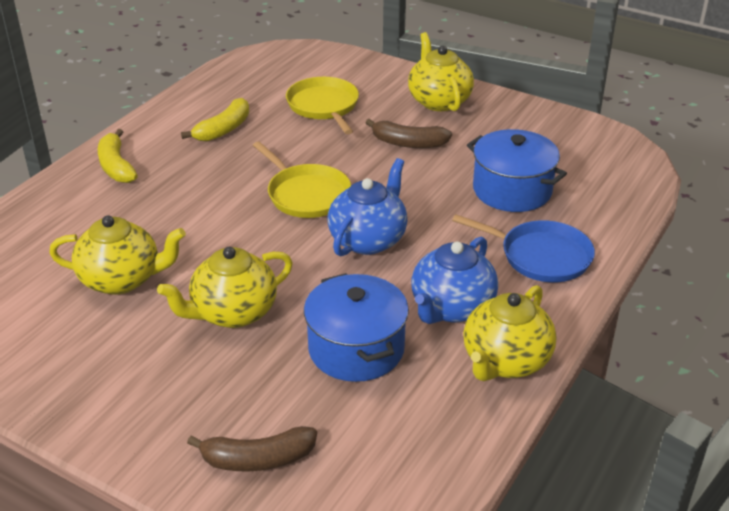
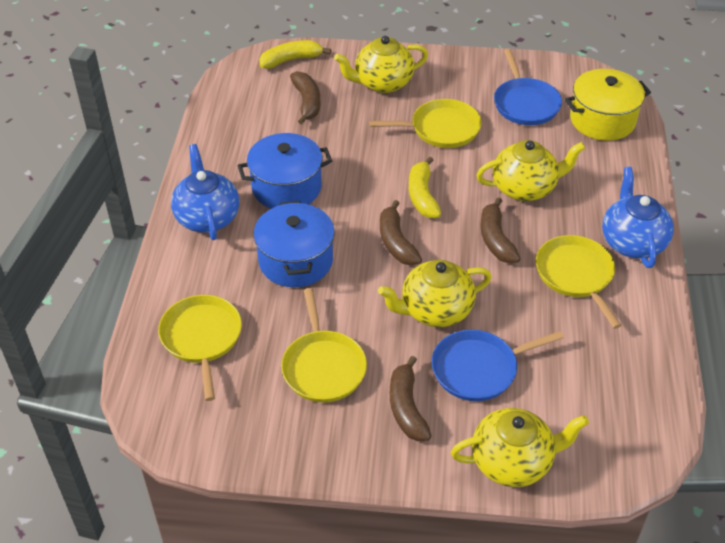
blue pan: 1 -> 2
brown banana: 2 -> 4
yellow pan: 2 -> 4
yellow pot: 0 -> 1

